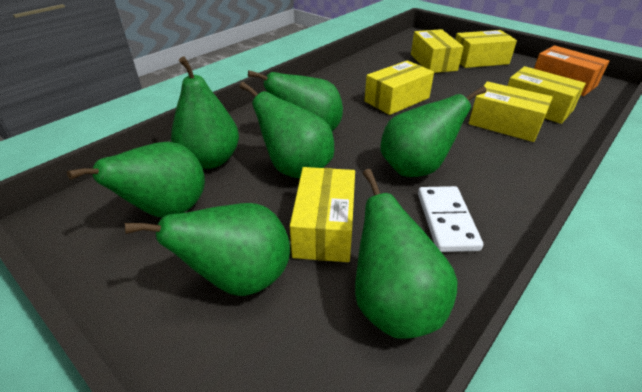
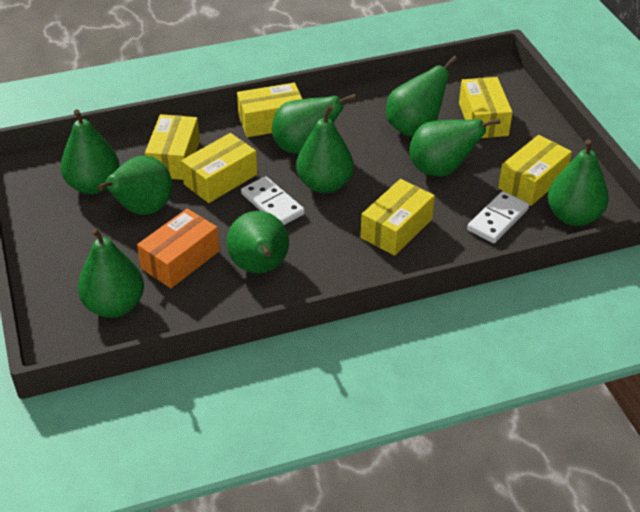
green pear: 7 -> 9
white domino: 1 -> 2

